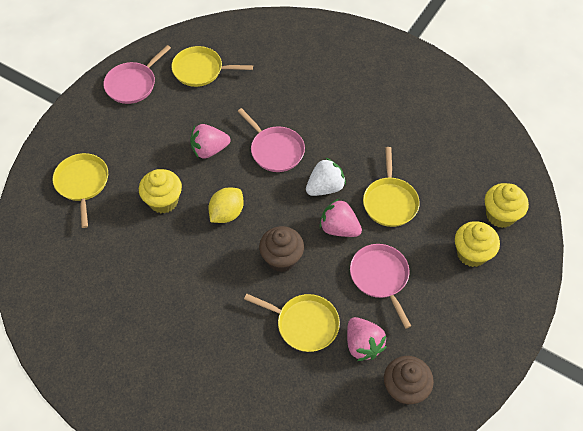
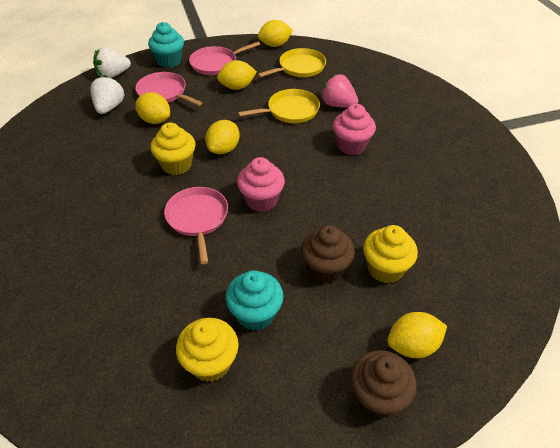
pink cupcake: 0 -> 2
pink strawberry: 3 -> 1
turquoise cupcake: 0 -> 2
white strawberry: 1 -> 2
yellow lemon: 1 -> 5
yellow pan: 4 -> 2

